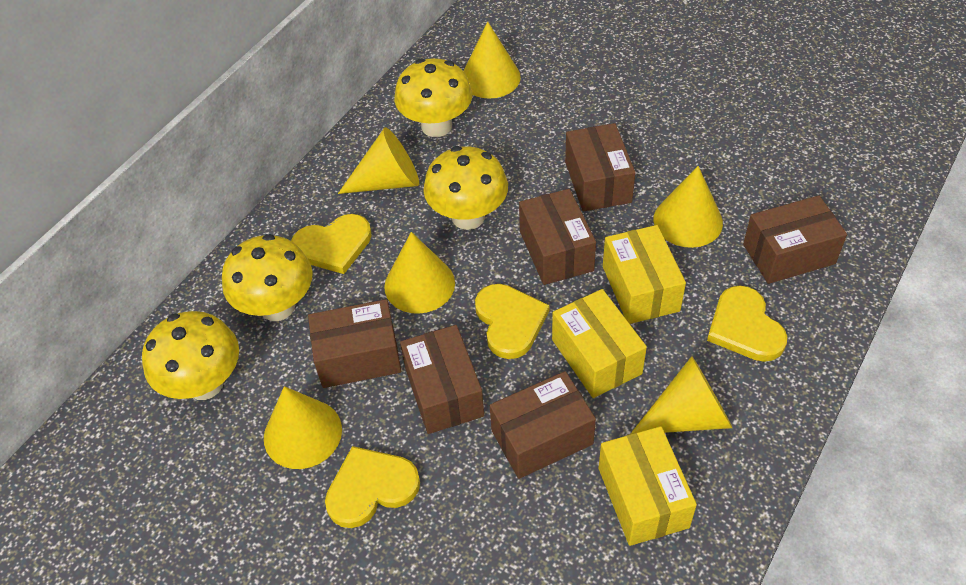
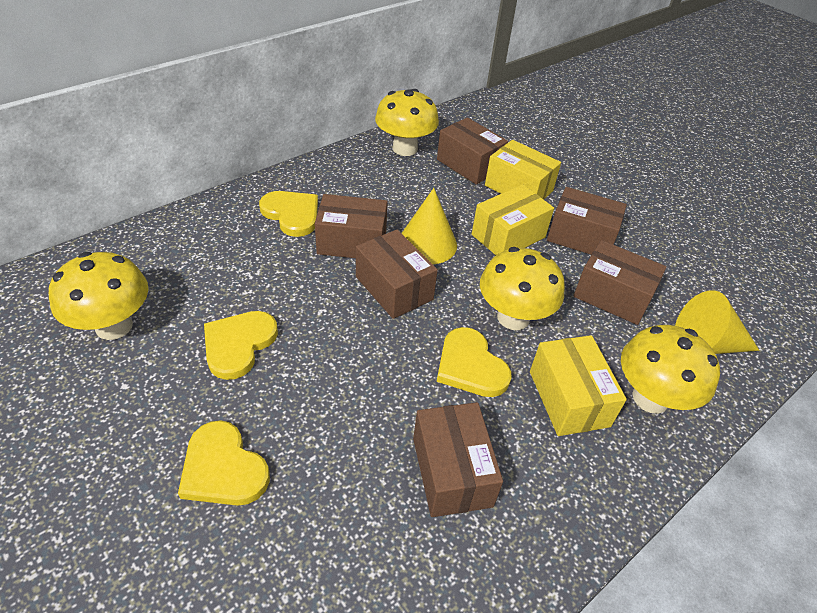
yellow cone: 6 -> 2

